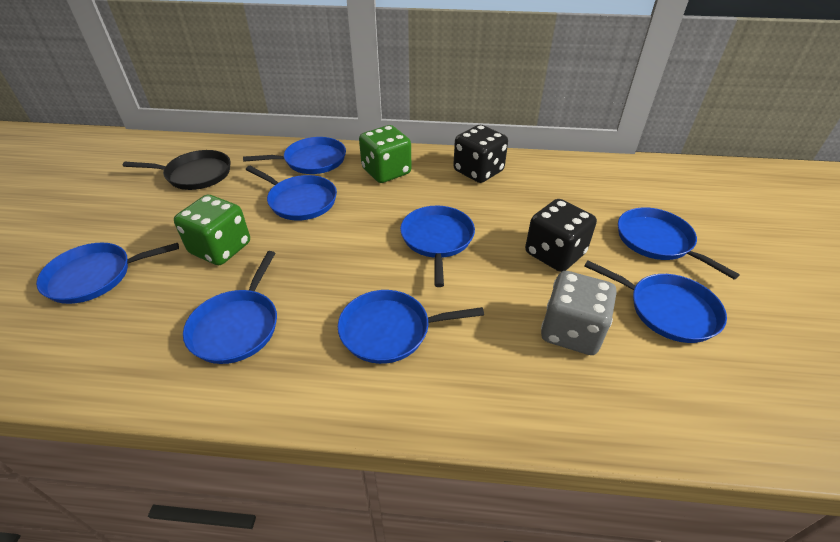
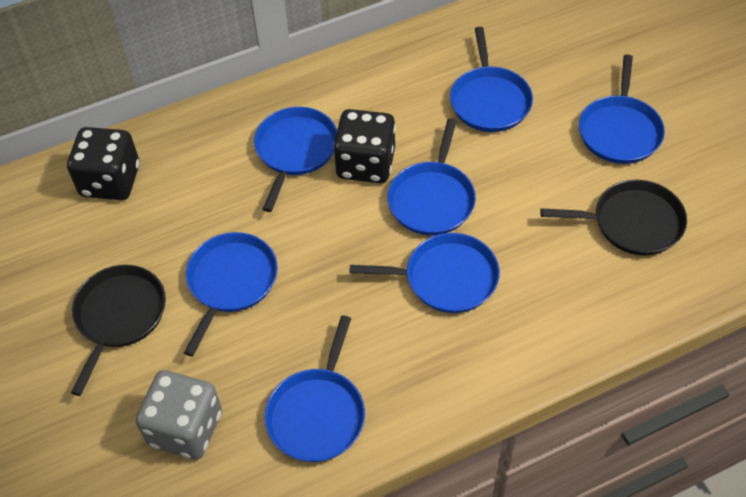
black pan: 1 -> 2
blue pan: 8 -> 7
green dice: 2 -> 0

